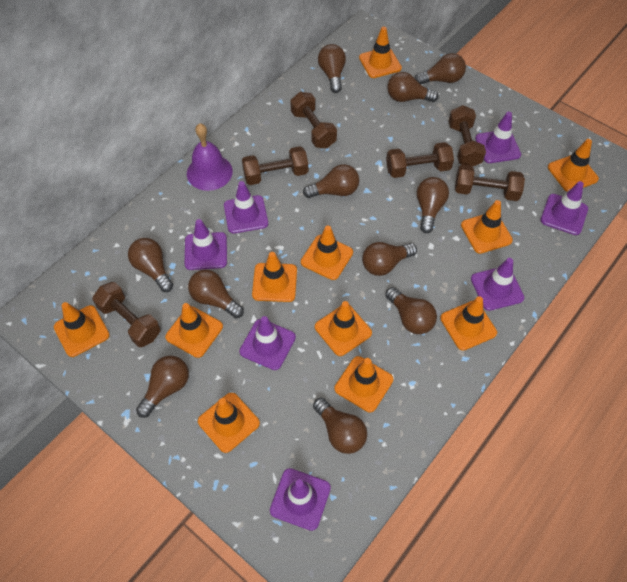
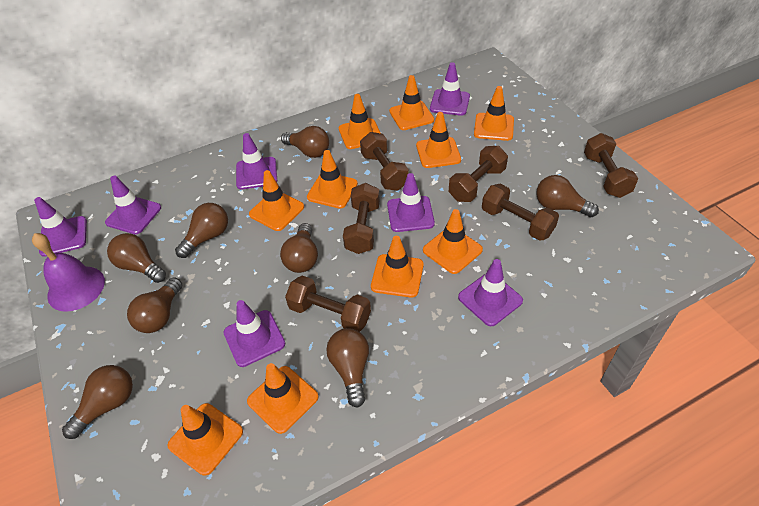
brown light bulb: 11 -> 8
orange traffic cone: 11 -> 10

